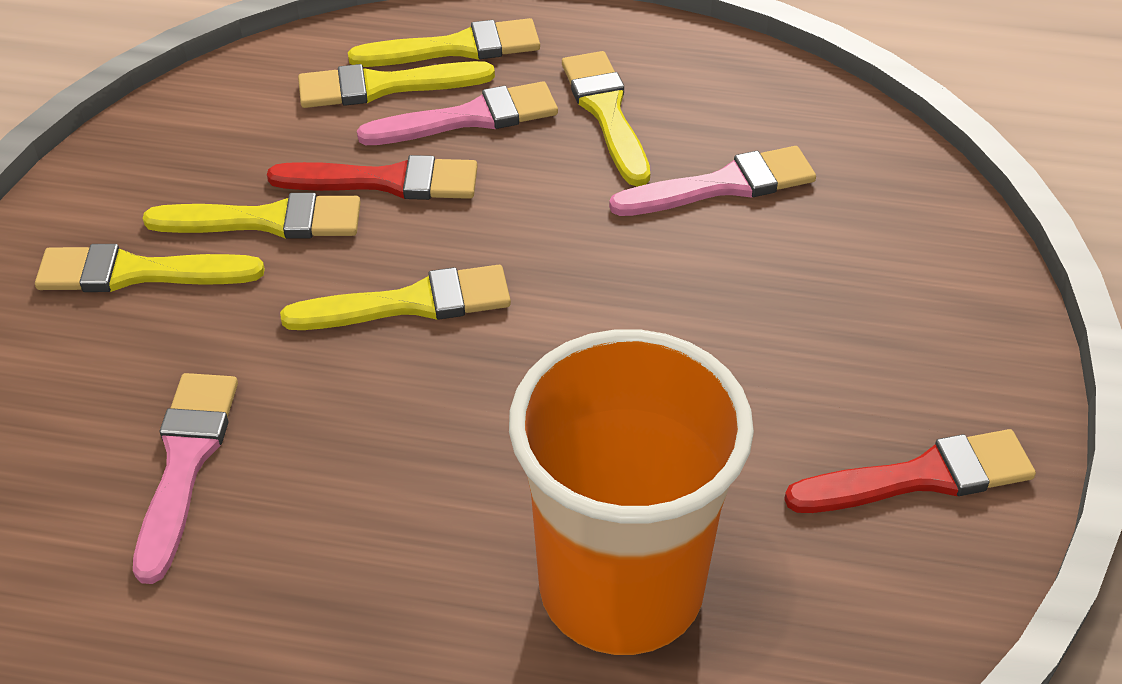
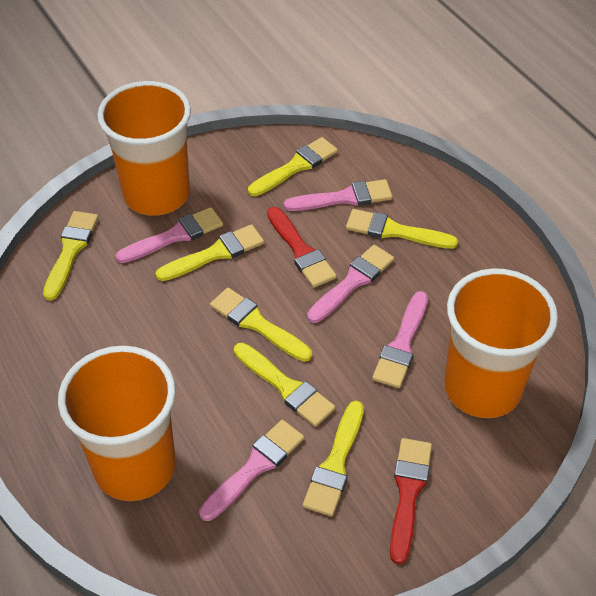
orange cup: 1 -> 3
pink brush: 3 -> 5
yellow brush: 6 -> 7

